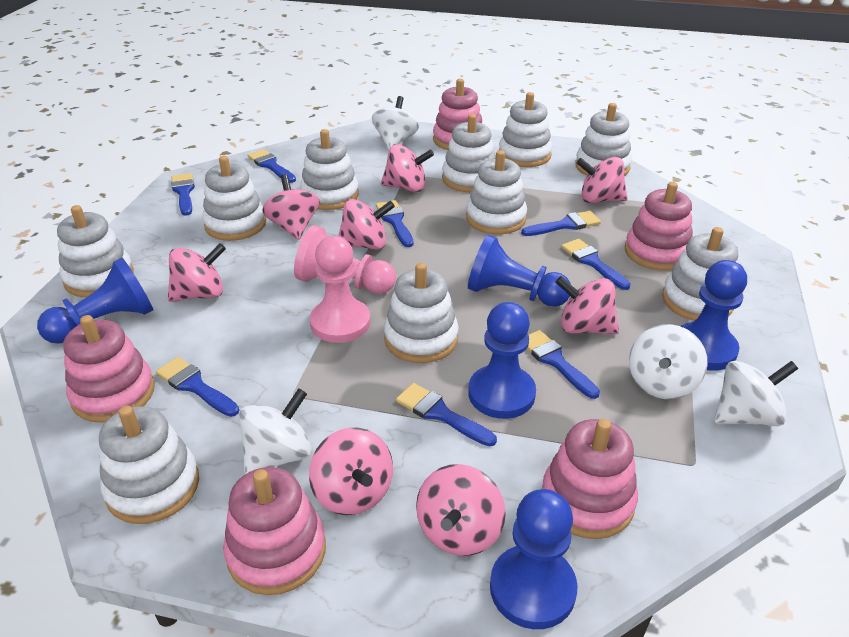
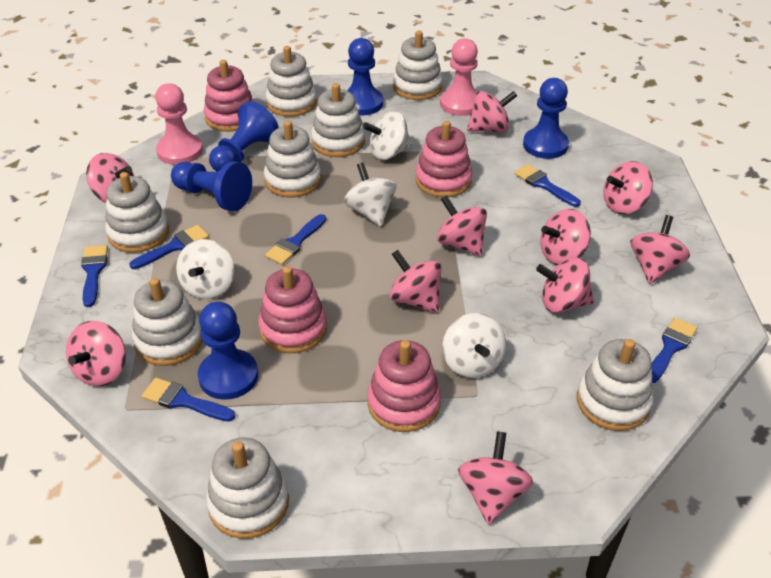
blue brush: 8 -> 6
pink spinning top: 8 -> 10
pink stacking toy: 5 -> 4
white stacking toy: 10 -> 8

